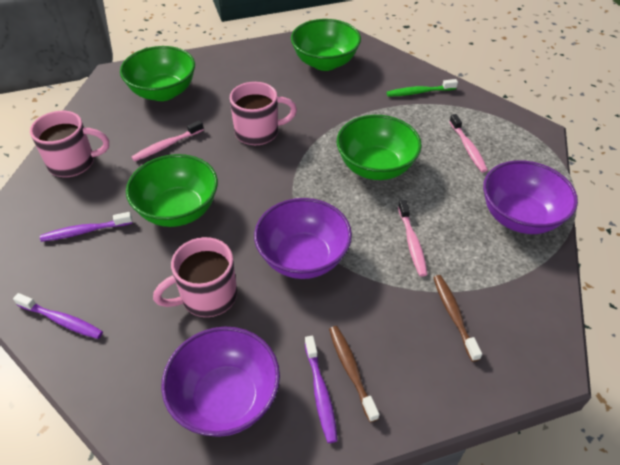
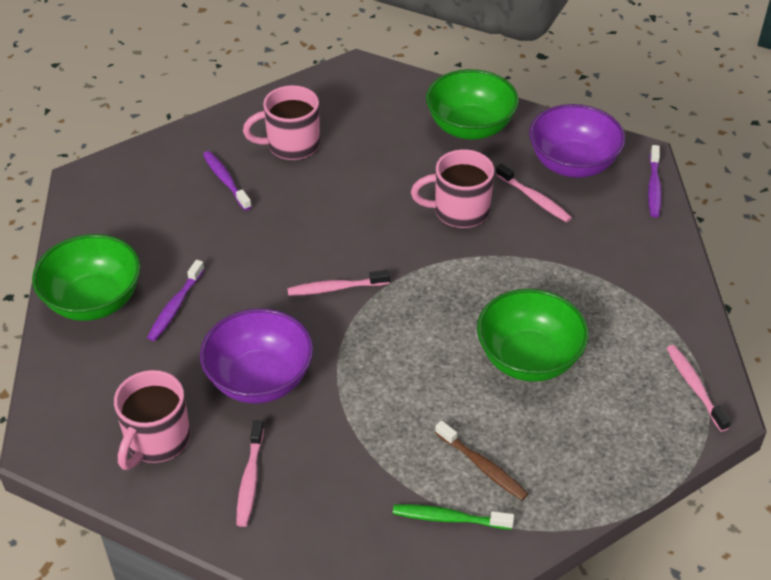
brown toothbrush: 2 -> 1
green bowl: 4 -> 3
pink toothbrush: 3 -> 4
purple bowl: 3 -> 2

